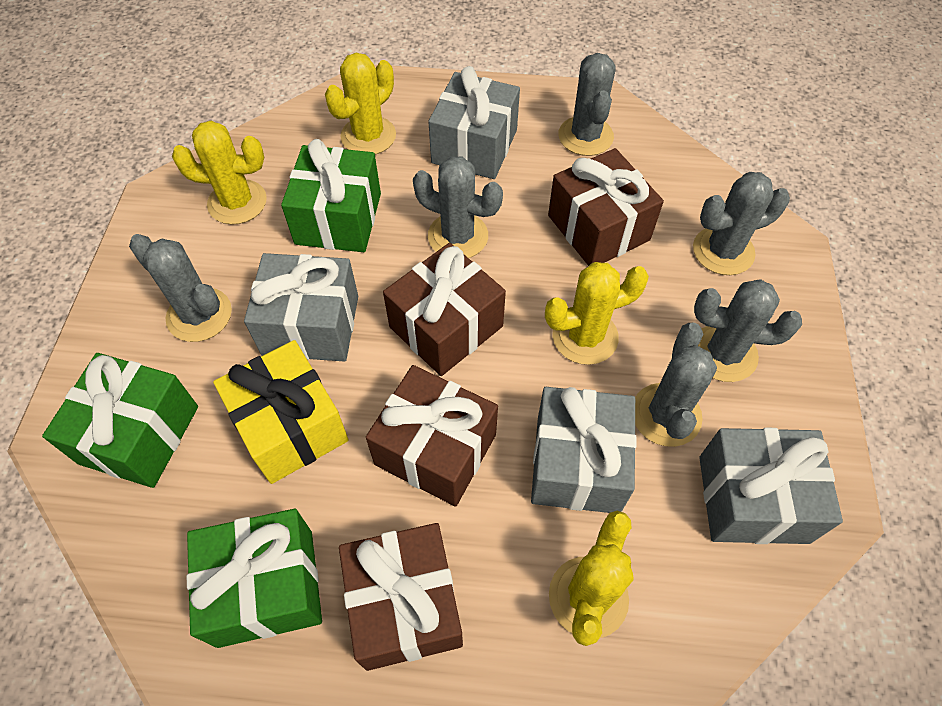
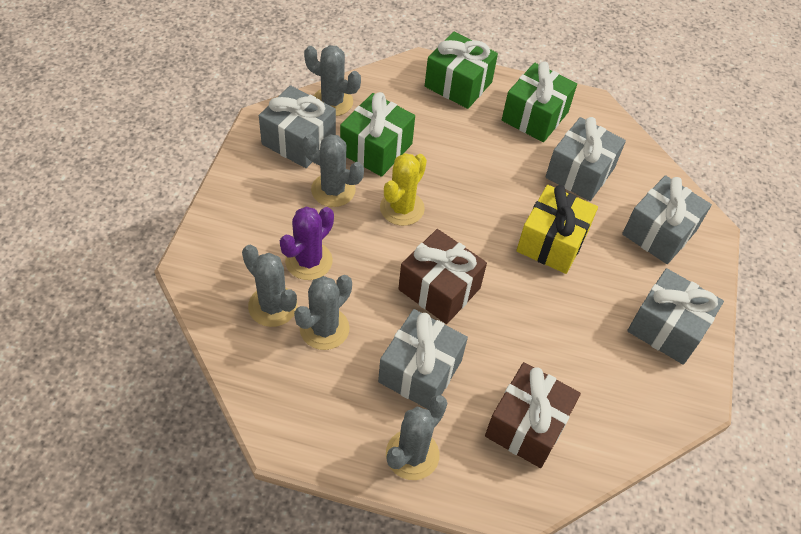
brown gift: 4 -> 2
grey cactus: 6 -> 5
grey gift: 4 -> 5
purple cactus: 0 -> 1
yellow cactus: 4 -> 1

